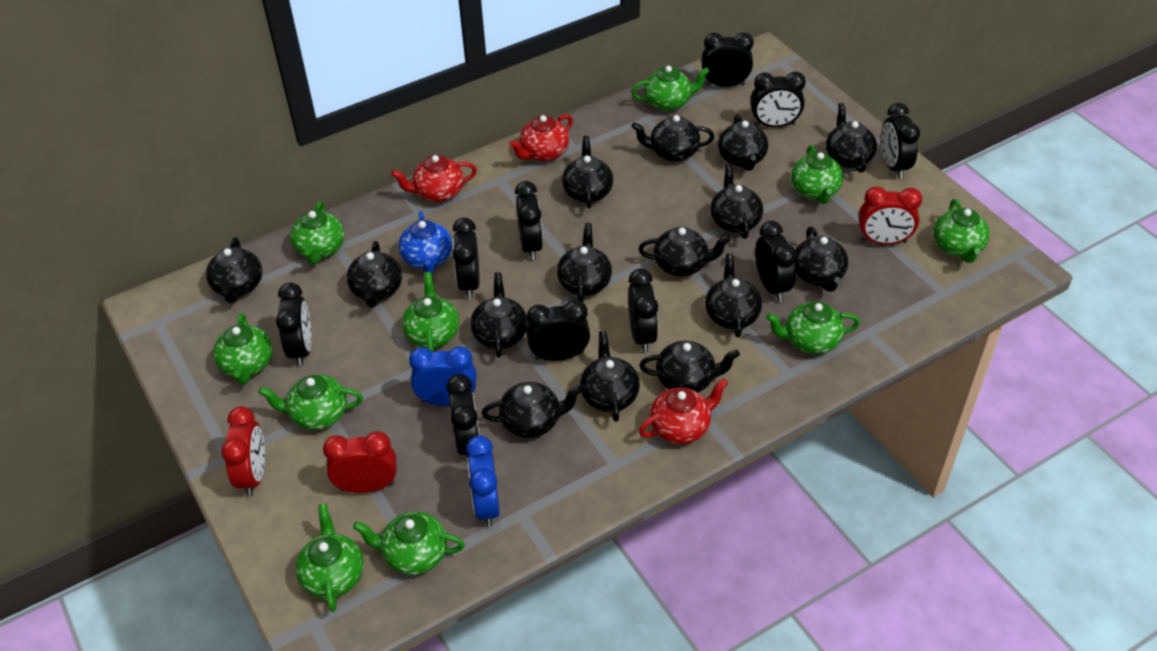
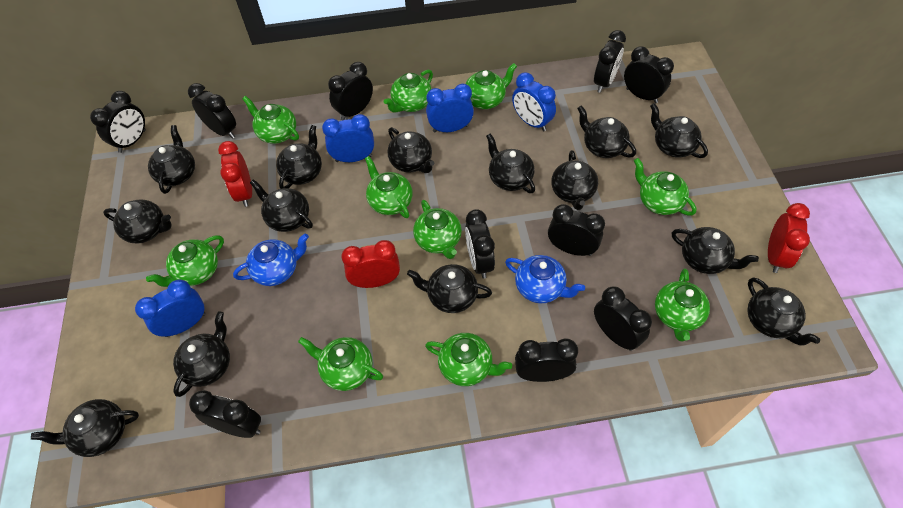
black teapot: 15 -> 14
blue clock: 2 -> 4
blue teapot: 1 -> 2
red teapot: 3 -> 0

